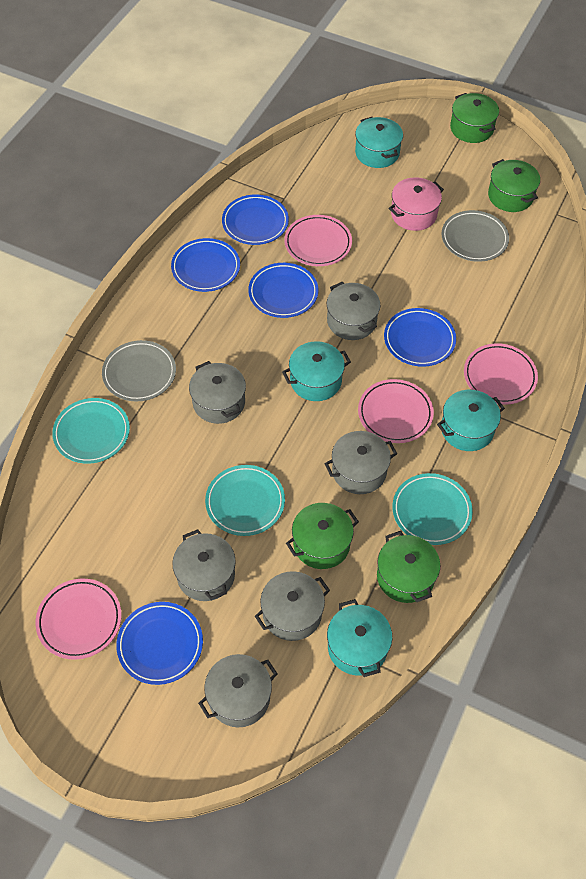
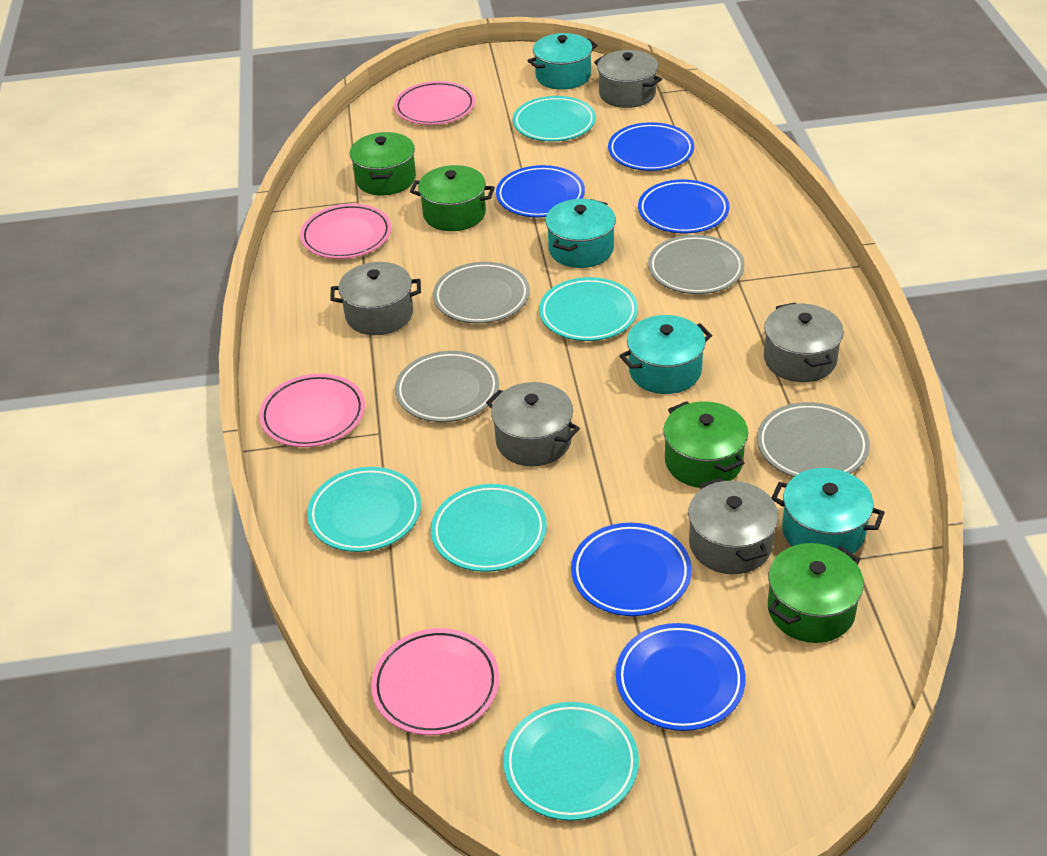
grey plate: 2 -> 4
grey pot: 6 -> 5
pink pot: 1 -> 0
turquoise plate: 3 -> 5

